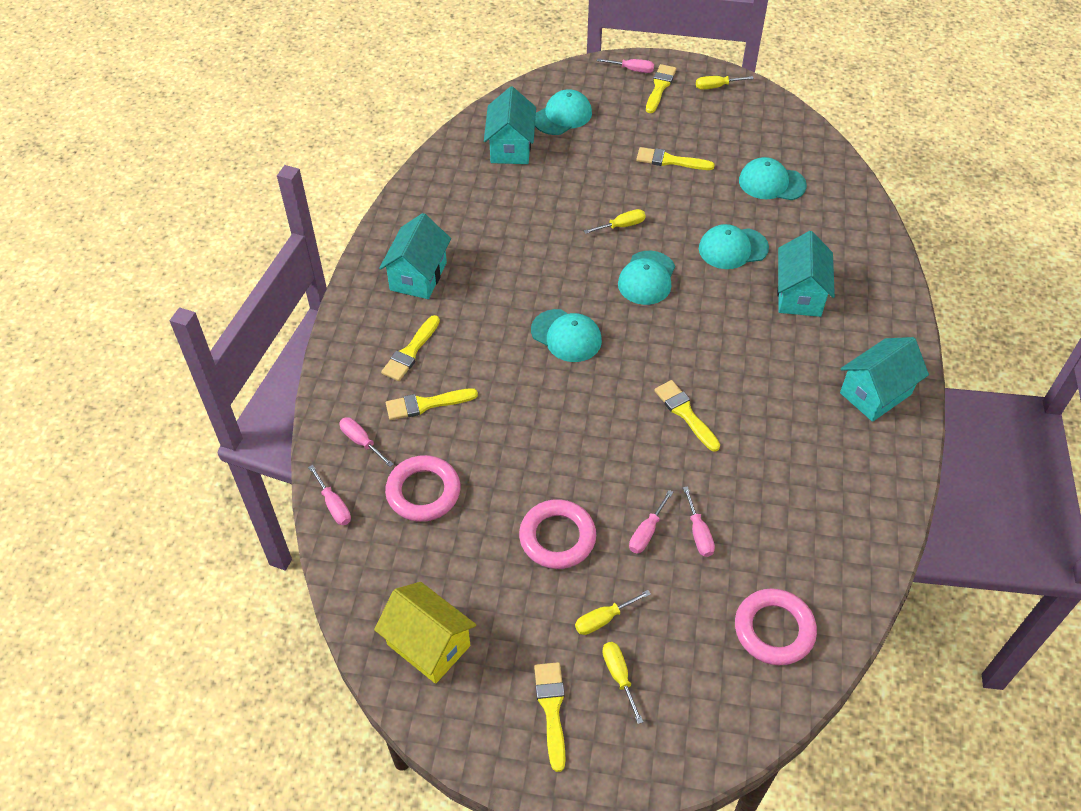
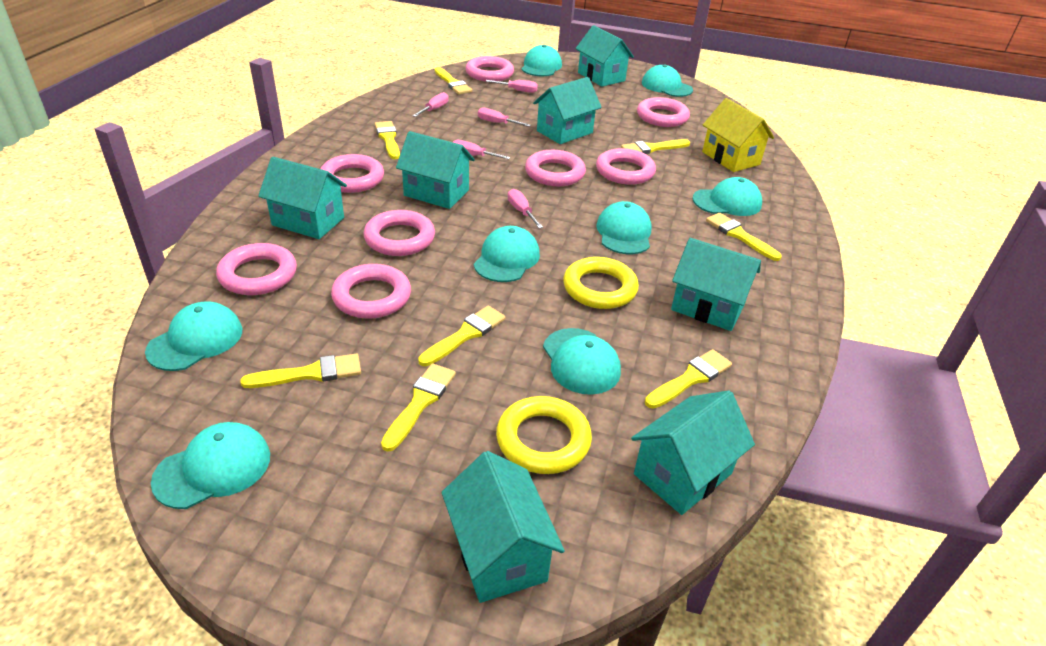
pink ring: 3 -> 8
turquoise cap: 5 -> 8
turquoise house: 4 -> 7
yellow brush: 6 -> 8
yellow ring: 0 -> 2
yellow screwdriver: 4 -> 0

